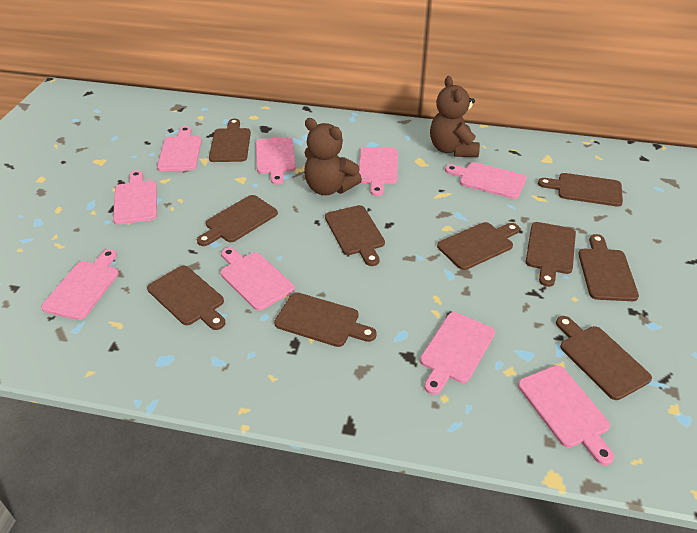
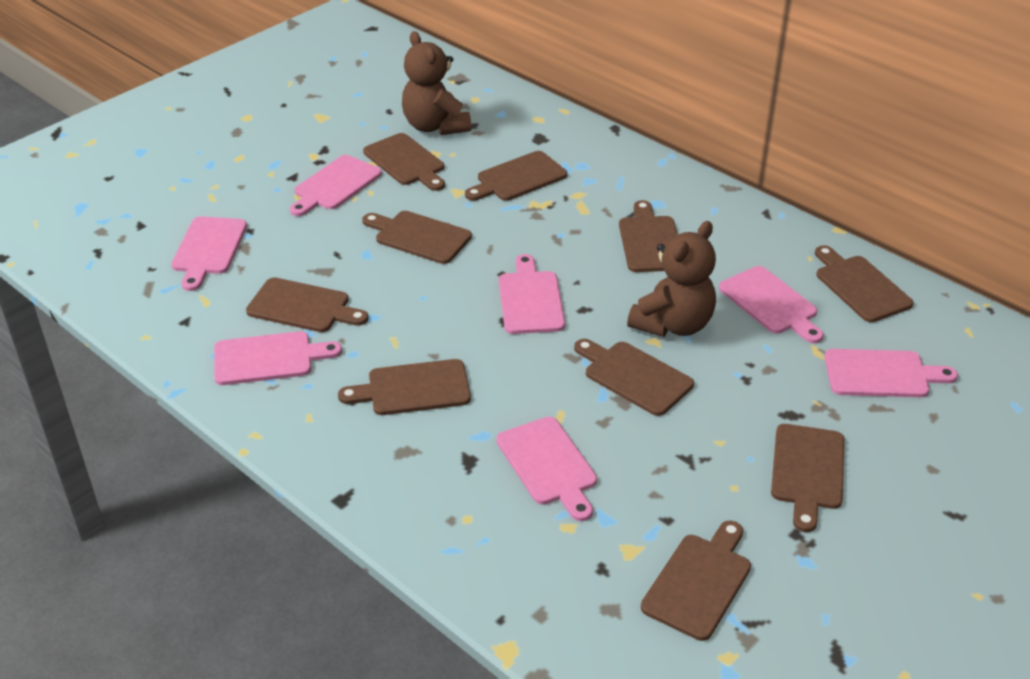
pink cutting board: 9 -> 7

